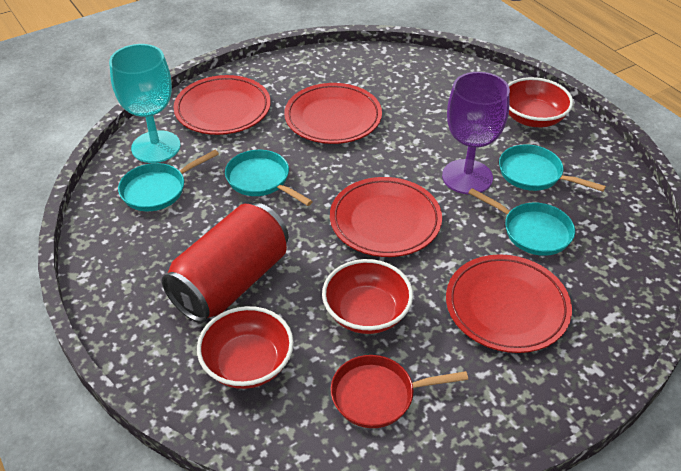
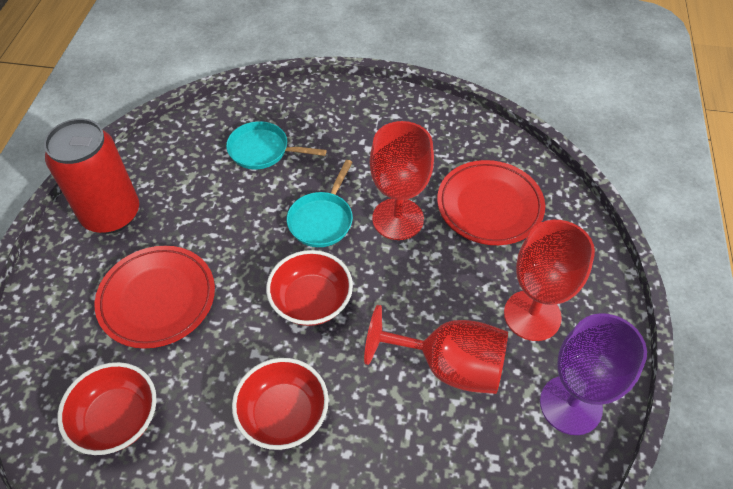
red goblet: 0 -> 3
red pan: 1 -> 0
red plate: 4 -> 2
turquoise goblet: 1 -> 0
turquoise pan: 4 -> 2

